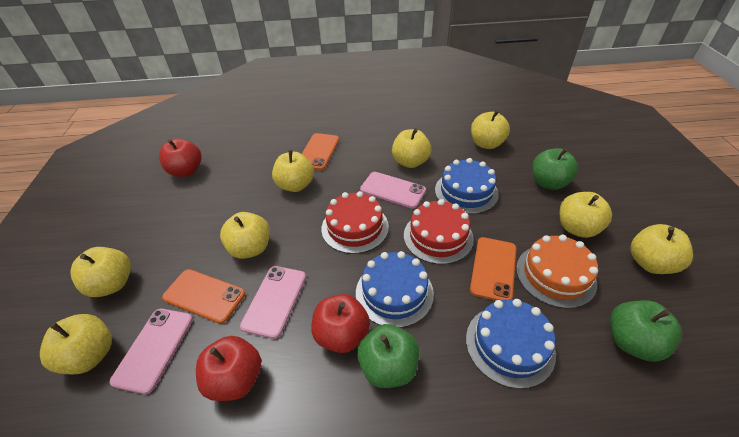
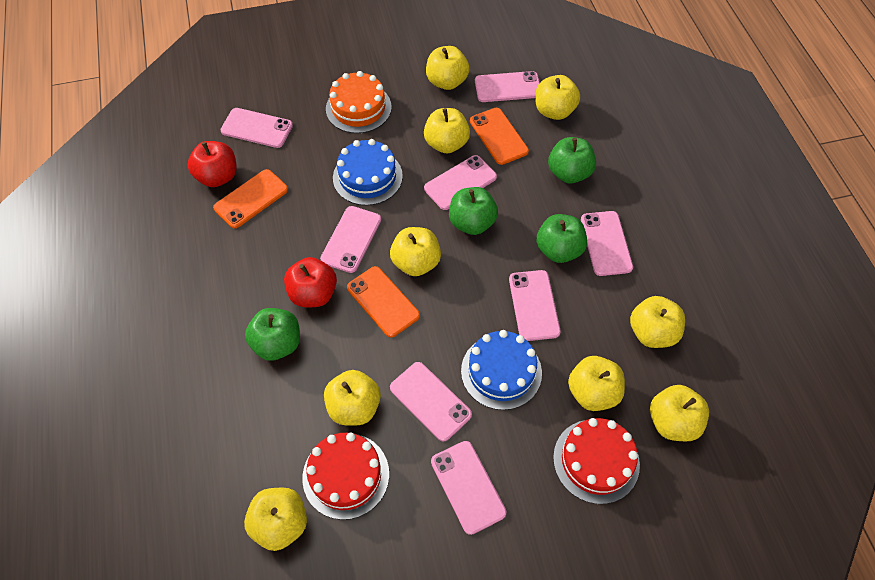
blue cake: 3 -> 2
green apple: 3 -> 4
pink phone: 3 -> 8
red apple: 3 -> 2
yellow apple: 8 -> 9

